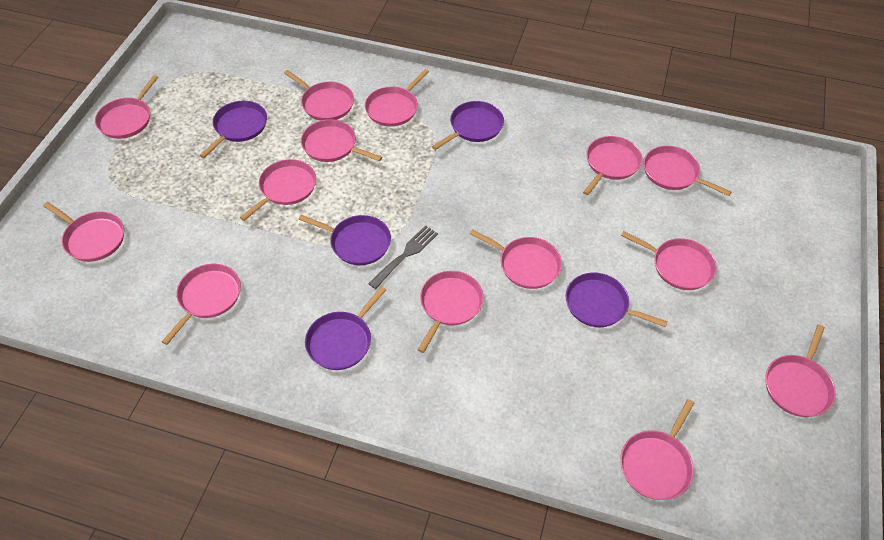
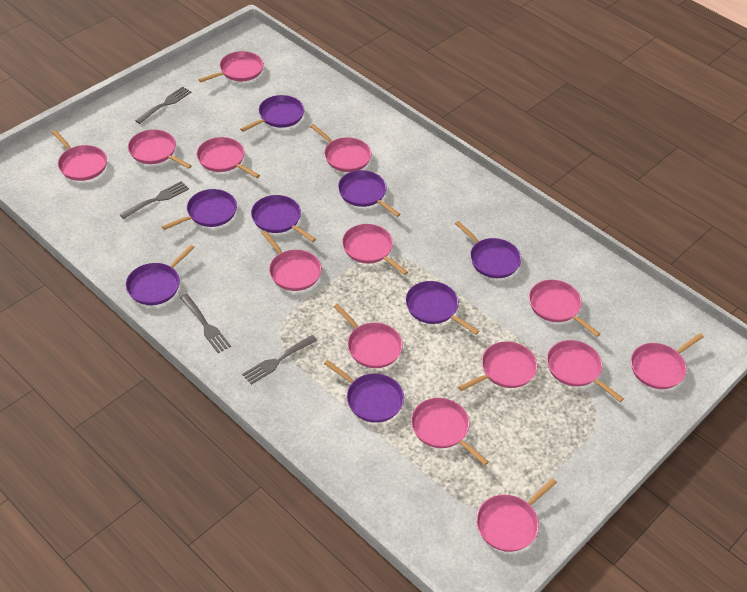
grey fork: 1 -> 4
purple pan: 5 -> 8

